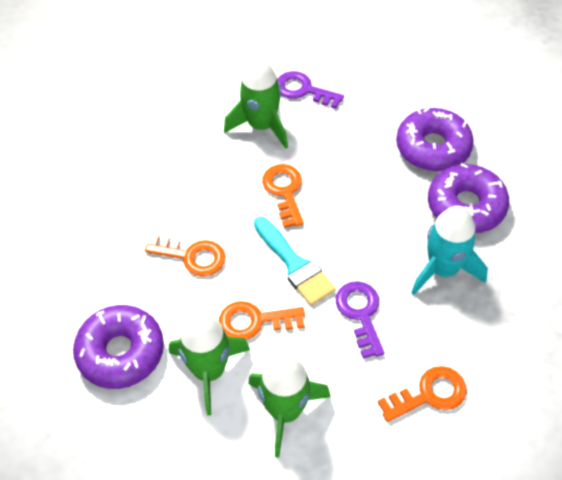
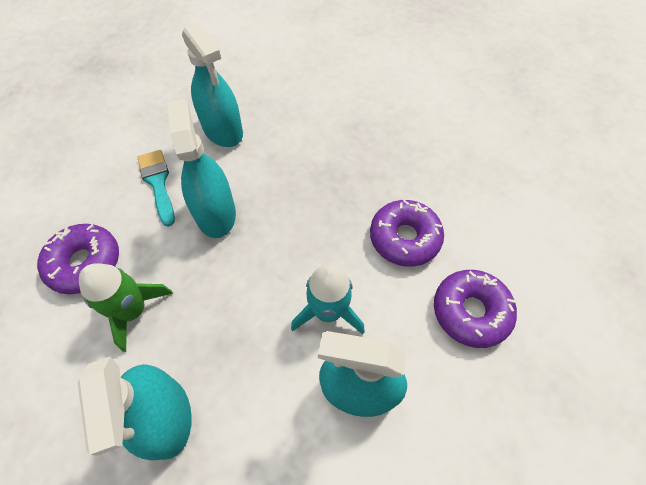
green rocket: 3 -> 1
orange key: 4 -> 0
purple key: 2 -> 0
turquoise spray bottle: 0 -> 4

